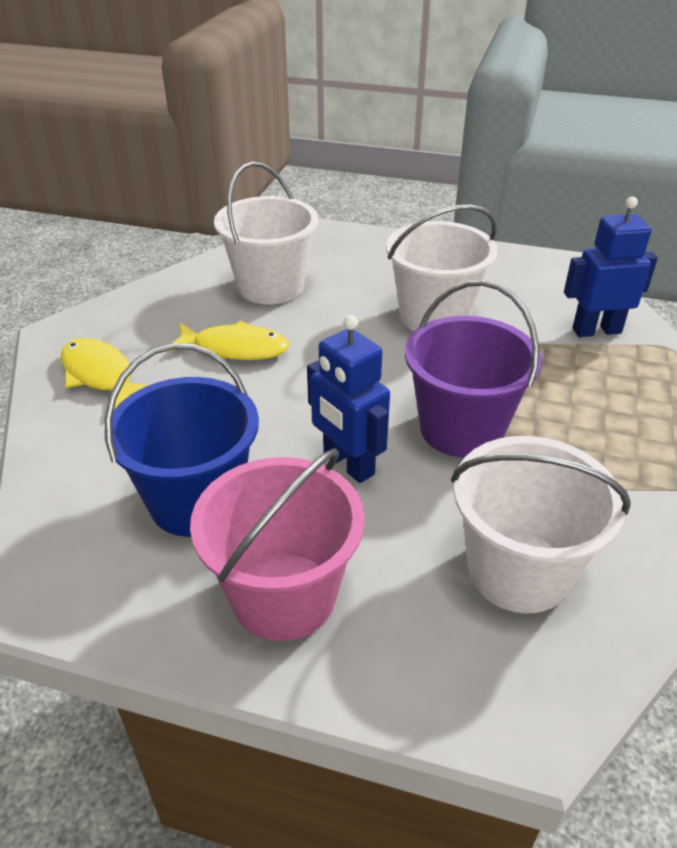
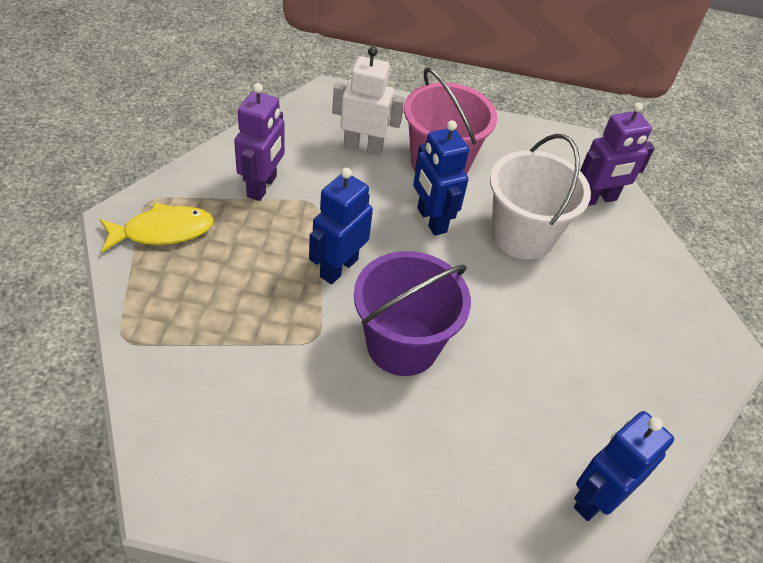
blue bucket: 1 -> 0
blue robot: 2 -> 3
purple robot: 0 -> 2
white bucket: 3 -> 1
white robot: 0 -> 1
yellow fish: 2 -> 1

